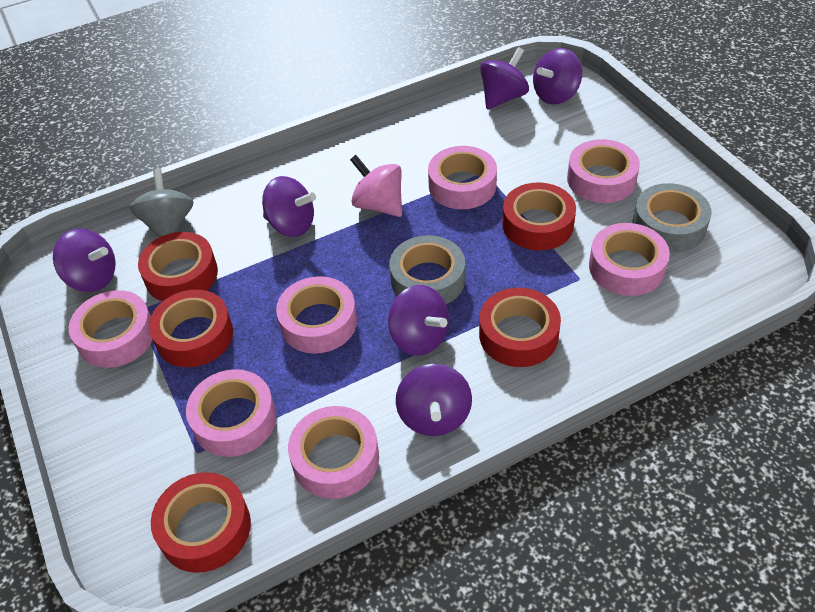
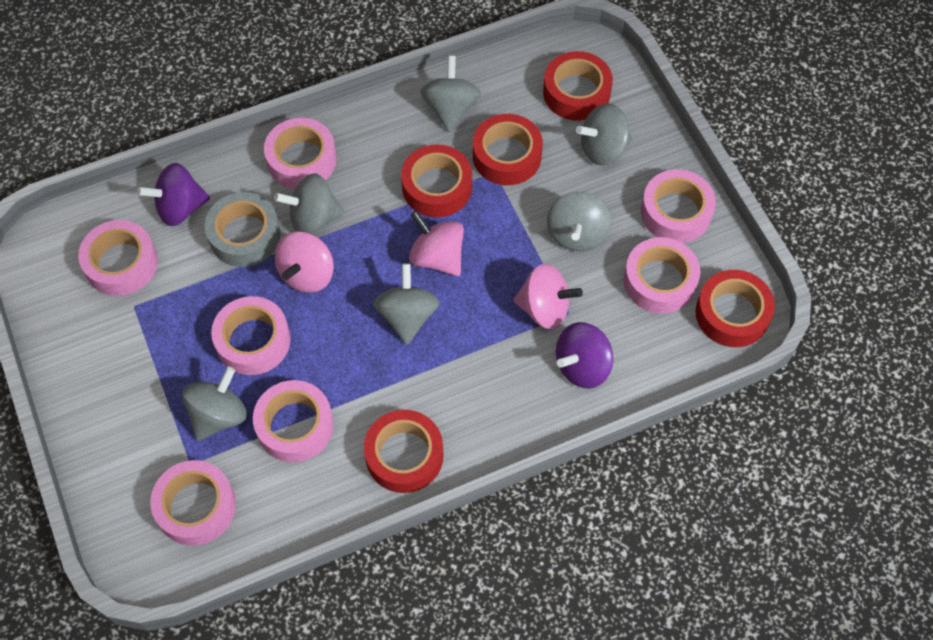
grey spinning top: 1 -> 6
grey tape: 2 -> 1
pink spinning top: 1 -> 3
purple spinning top: 6 -> 2

